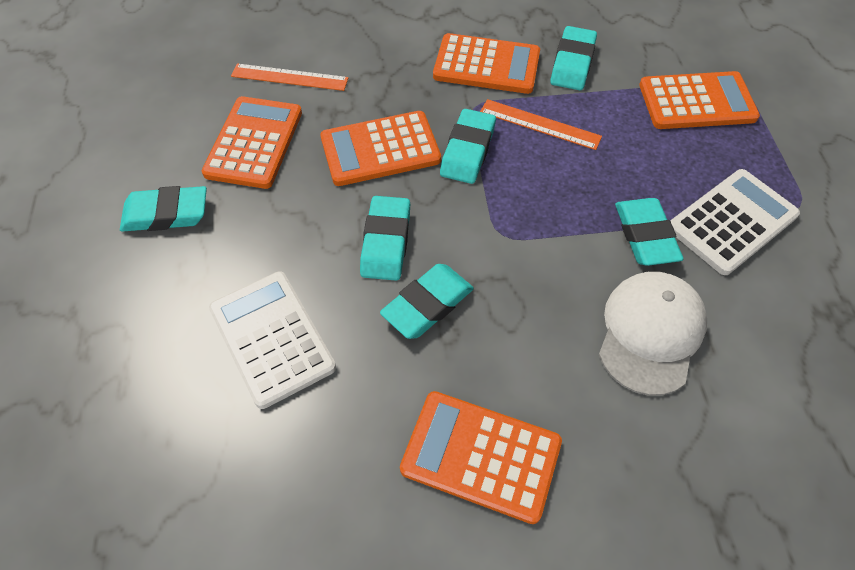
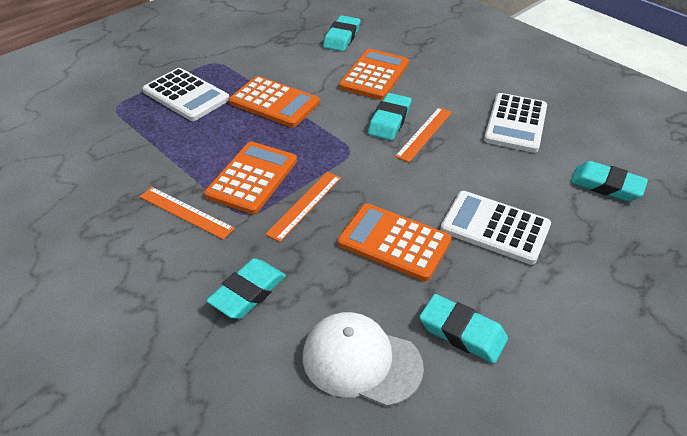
orange calculator: 5 -> 4
orange ruler: 2 -> 3
turquoise eraser: 6 -> 5
white calculator: 2 -> 3

